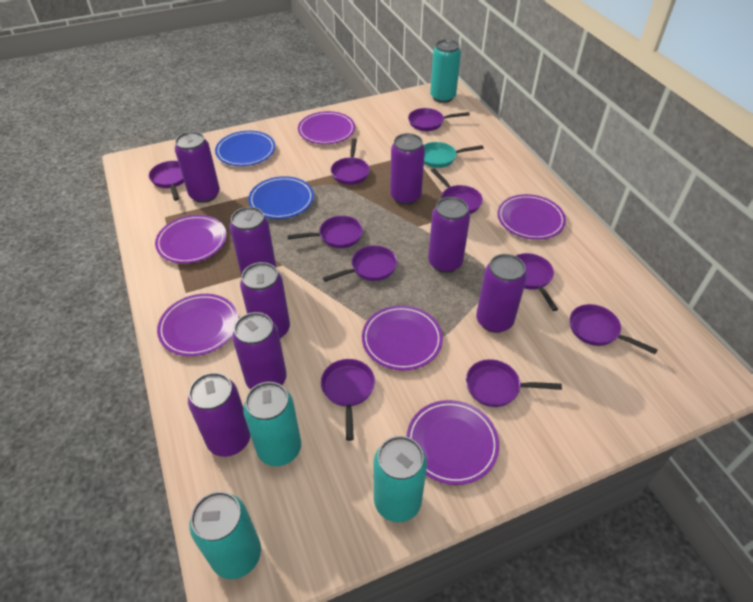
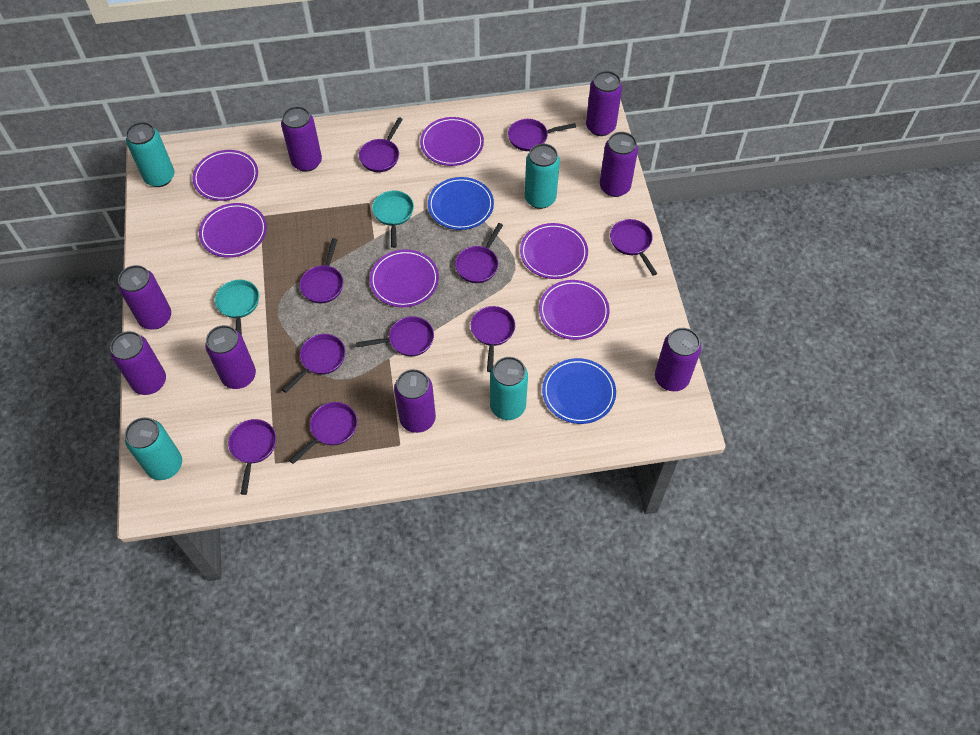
turquoise pan: 1 -> 2

